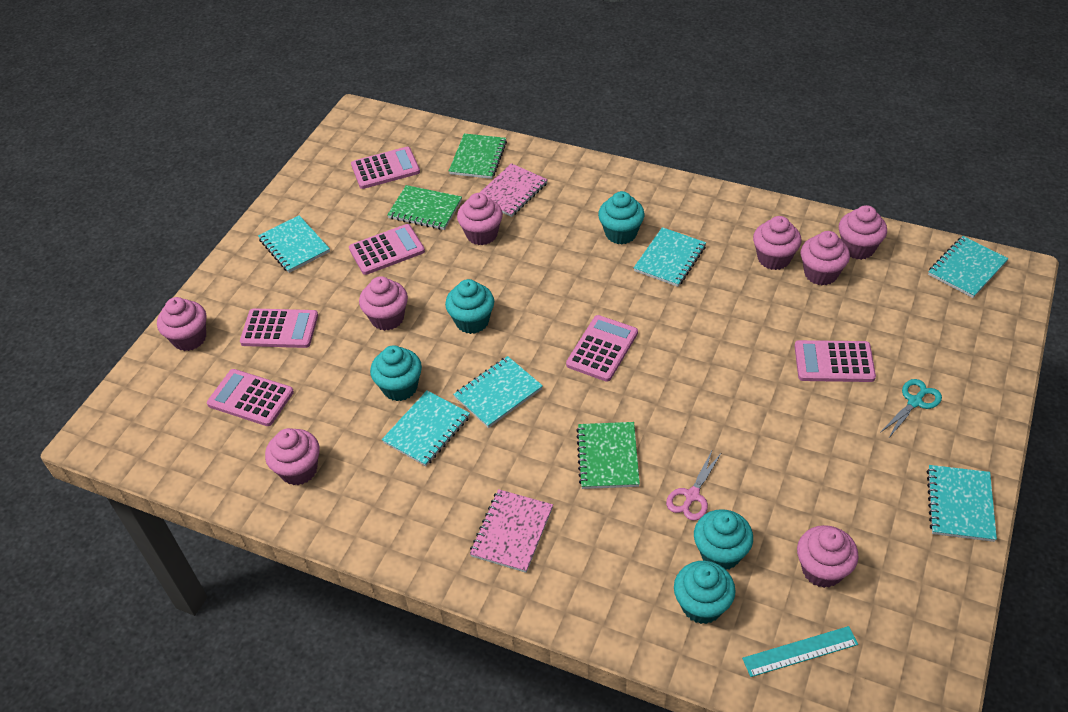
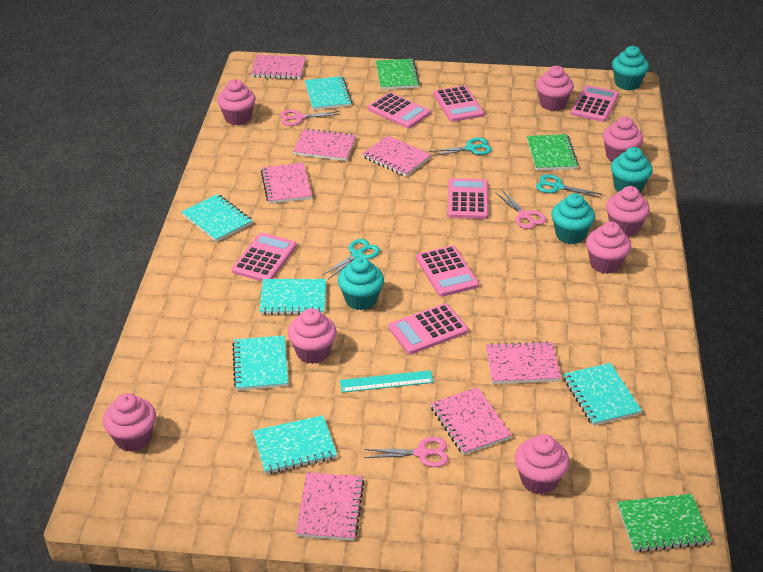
pink calculator: 6 -> 7
pink notebook: 2 -> 7
pink scissors: 1 -> 3
turquoise cupcake: 5 -> 4
turquoise scissors: 1 -> 3

